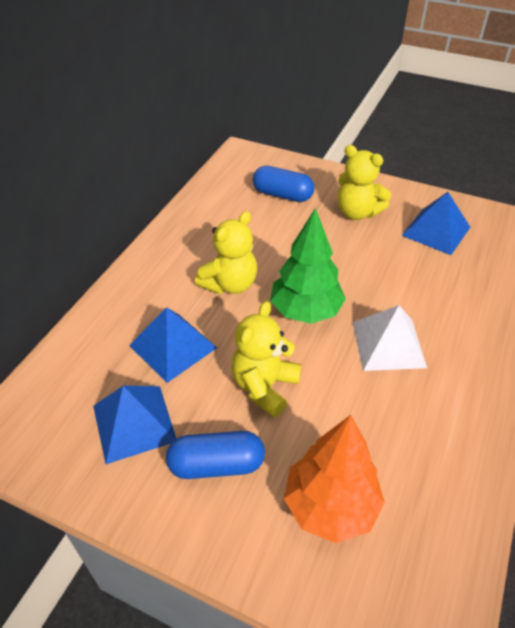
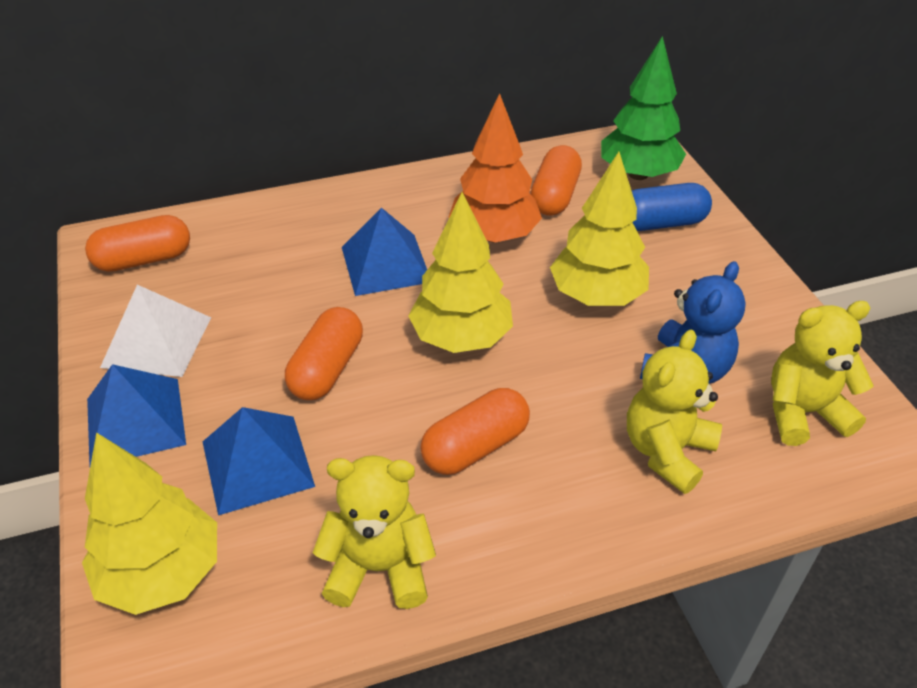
blue capsule: 2 -> 1
blue teddy bear: 0 -> 1
orange capsule: 0 -> 4
yellow tree: 0 -> 3

